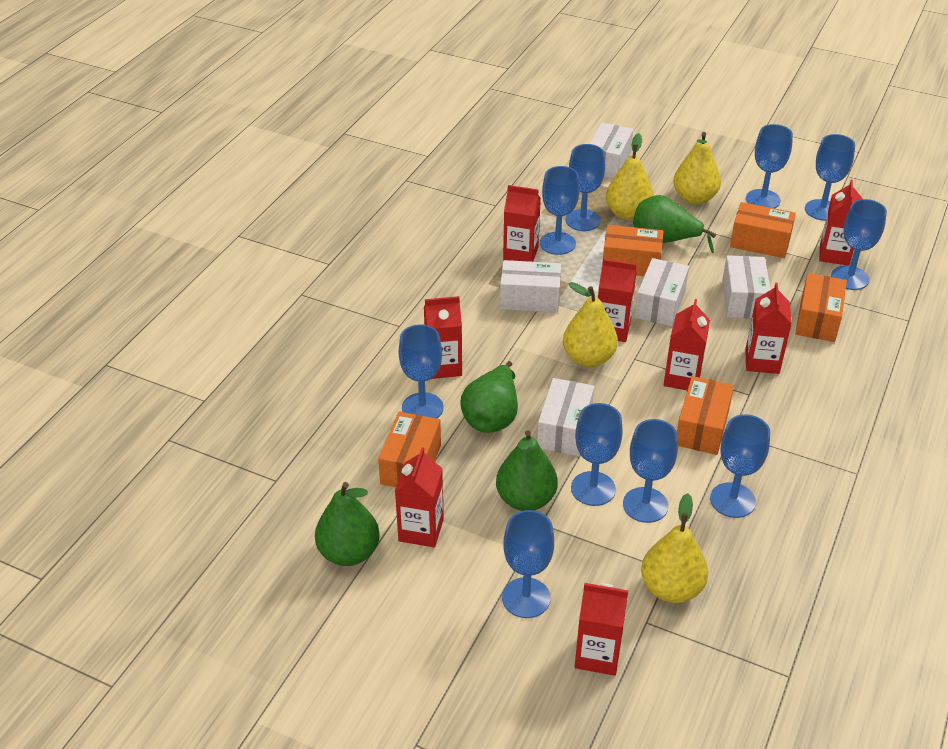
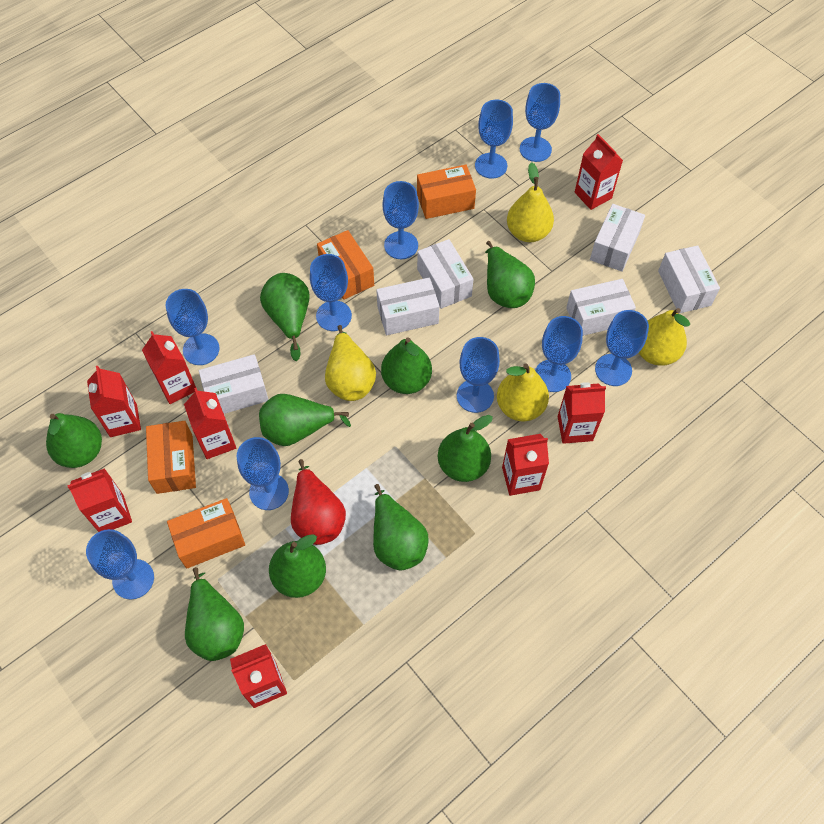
green pear: 4 -> 9
orange box: 5 -> 4
red pear: 0 -> 1
white box: 5 -> 6

